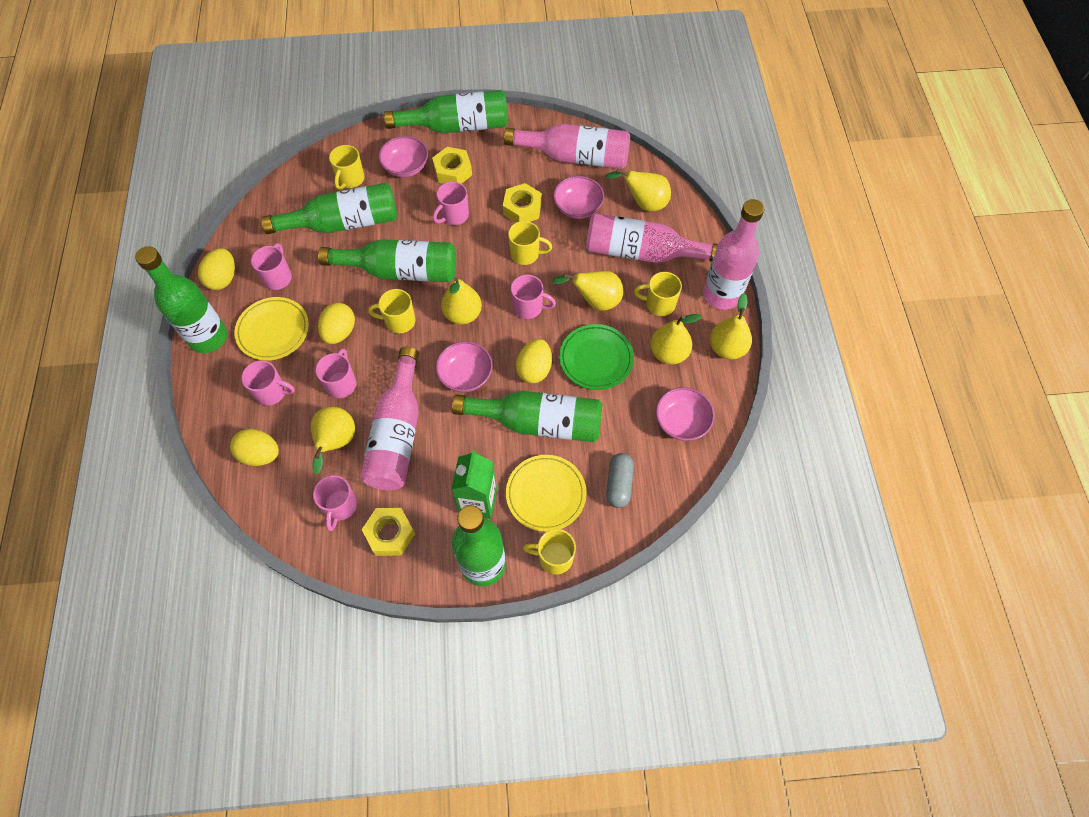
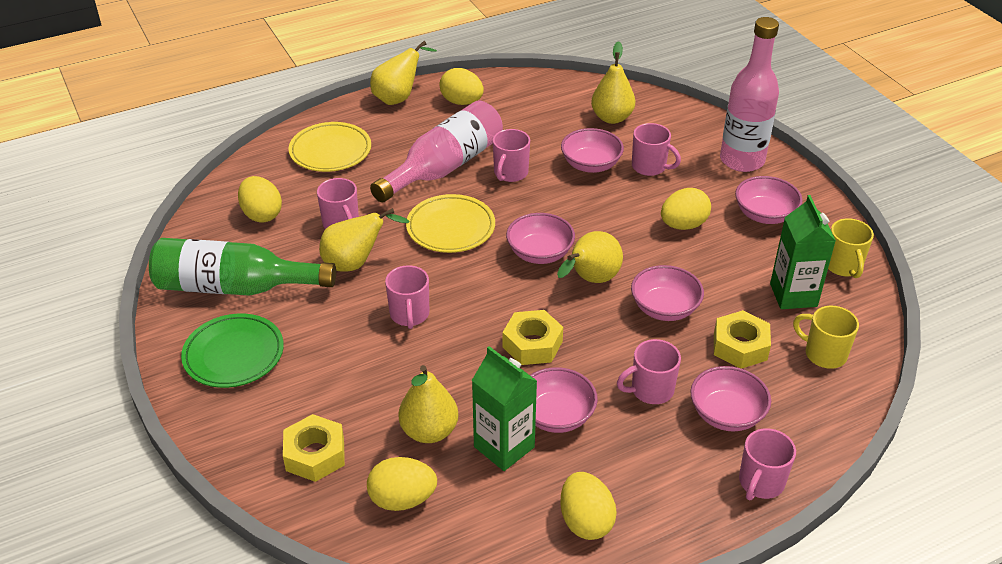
green bottle: 6 -> 1
green carton: 1 -> 2
grey capsule: 1 -> 0
pink bottle: 4 -> 2
pink bowl: 4 -> 6
yellow egg: 4 -> 5
yellow mug: 5 -> 2
yellow pear: 6 -> 5

